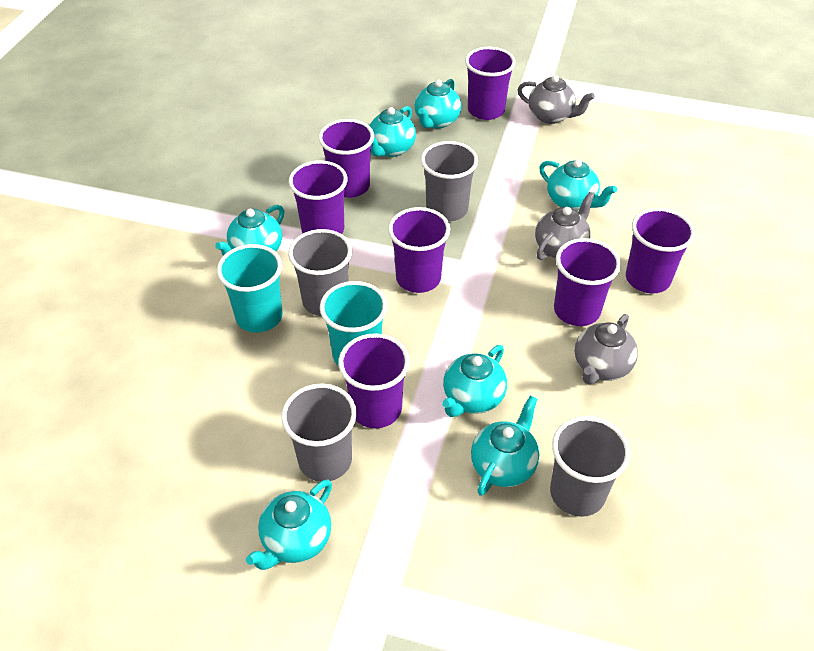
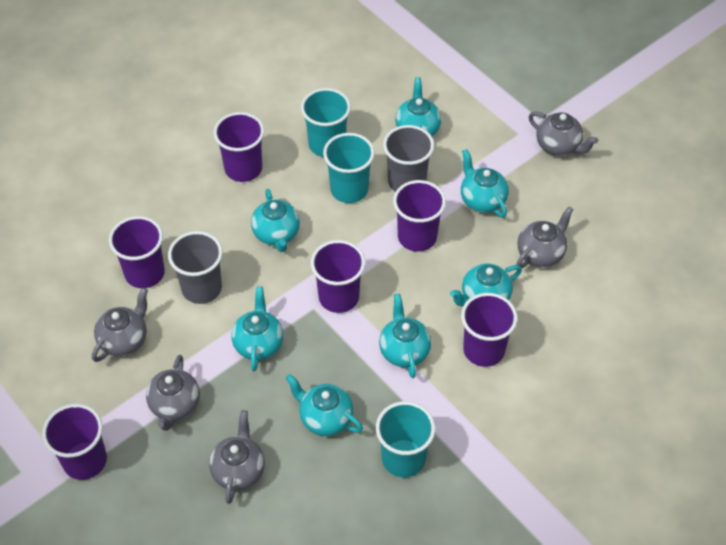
grey cup: 4 -> 2
grey teapot: 3 -> 5
purple cup: 7 -> 6
turquoise cup: 2 -> 3

